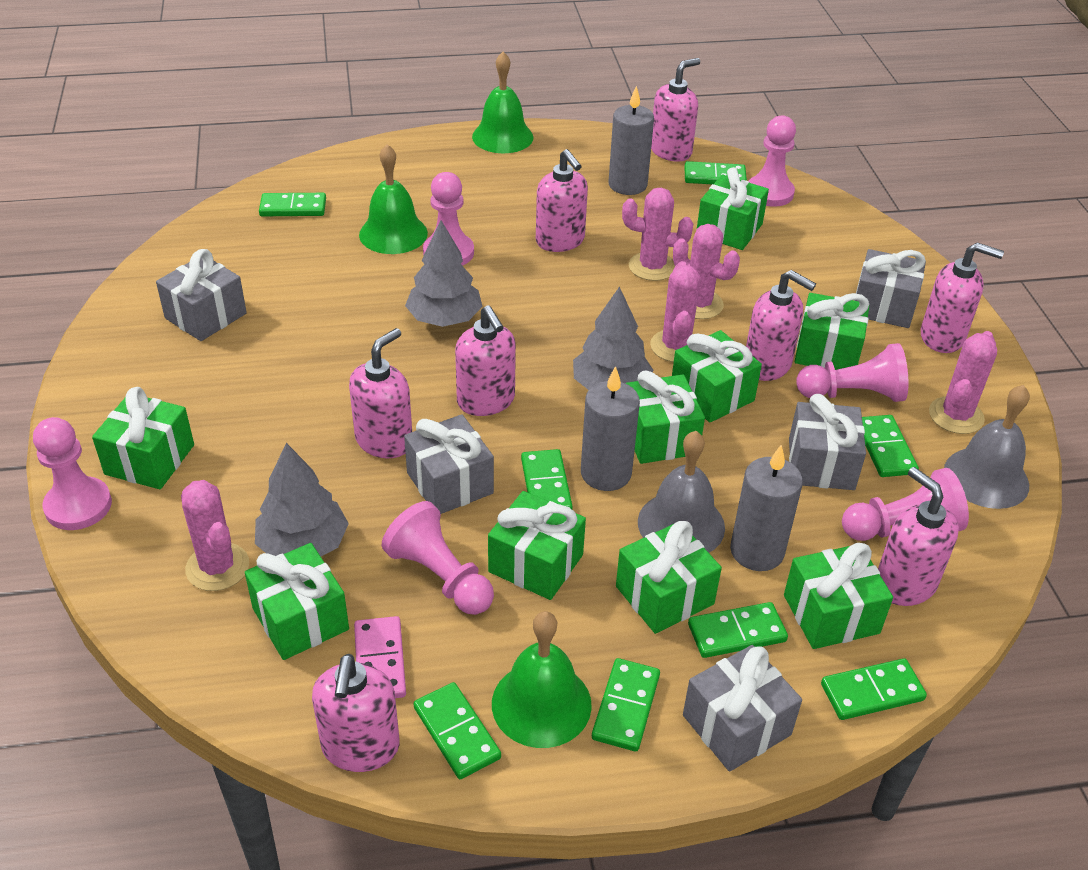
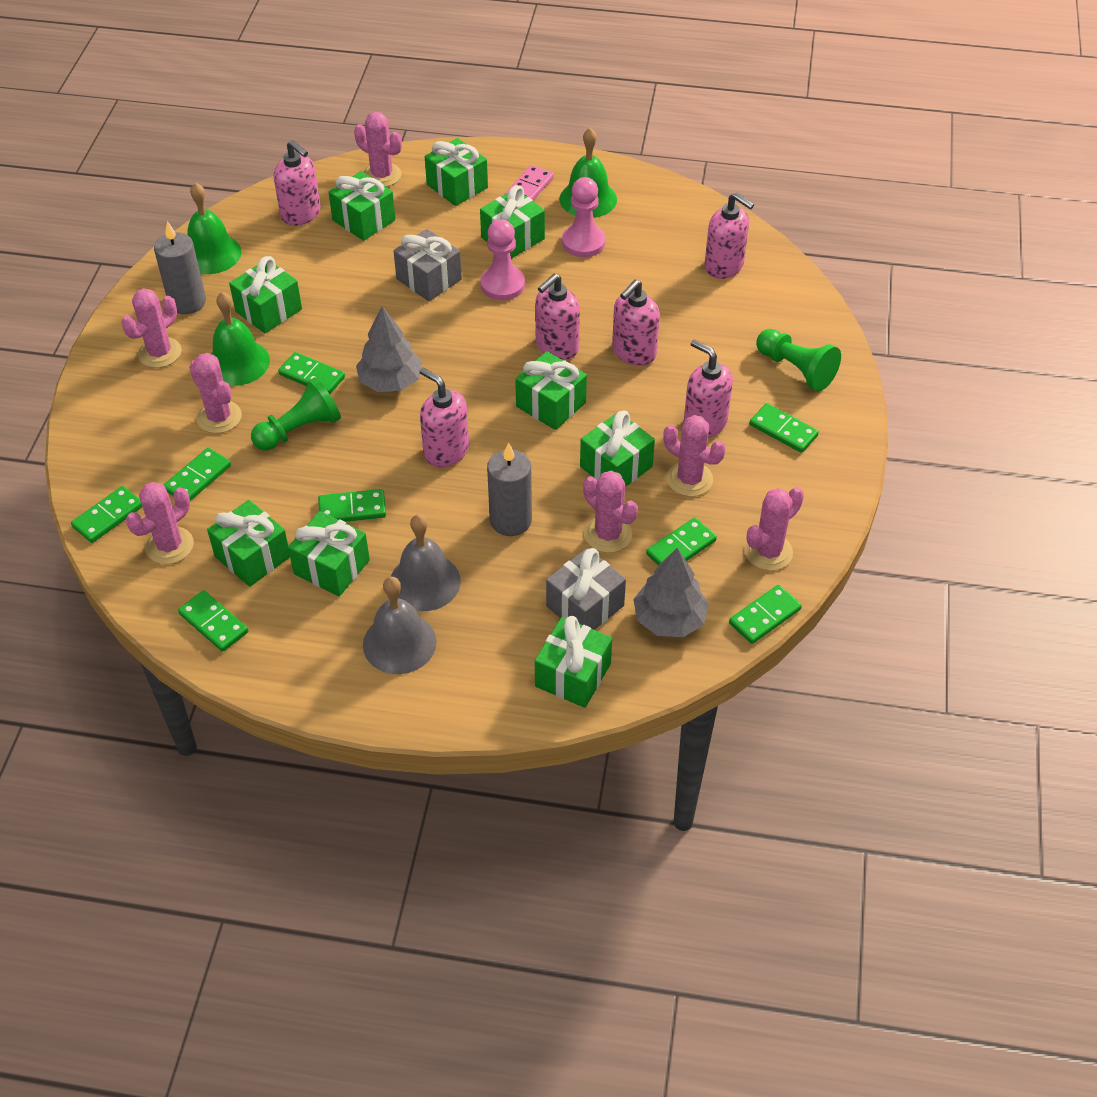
green pawn: 0 -> 2
grey candle: 3 -> 2
grey gift: 5 -> 2
grey tree: 3 -> 2
pink cactus: 5 -> 7
pink pawn: 6 -> 2
pink soap dispenser: 8 -> 6

